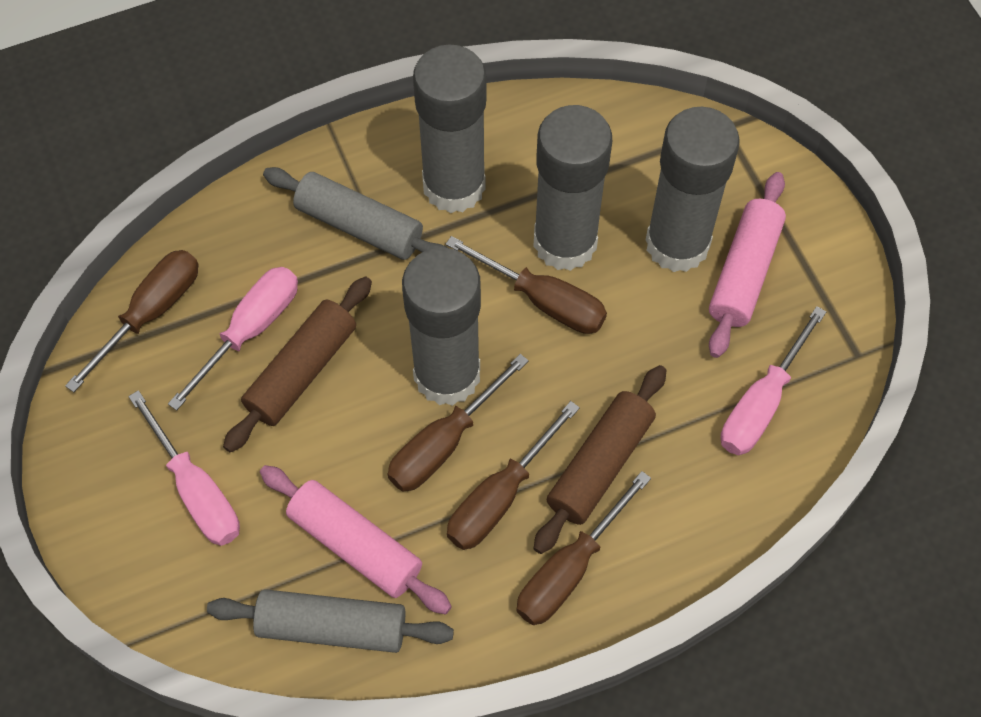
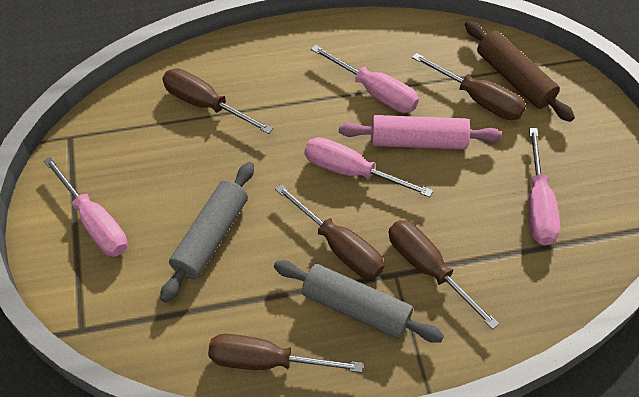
brown rolling pin: 2 -> 1
grey glue stick: 4 -> 0
pink rolling pin: 2 -> 1
pink screwdriver: 3 -> 4

